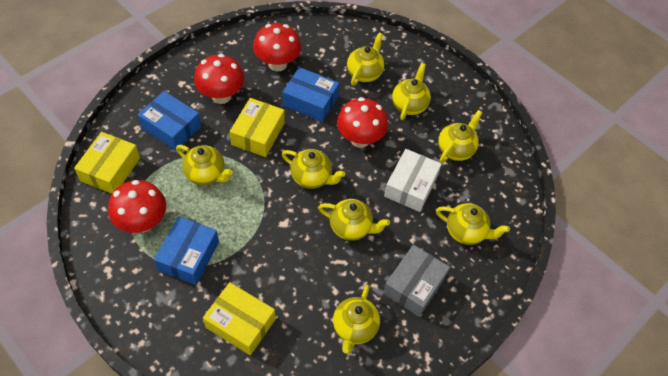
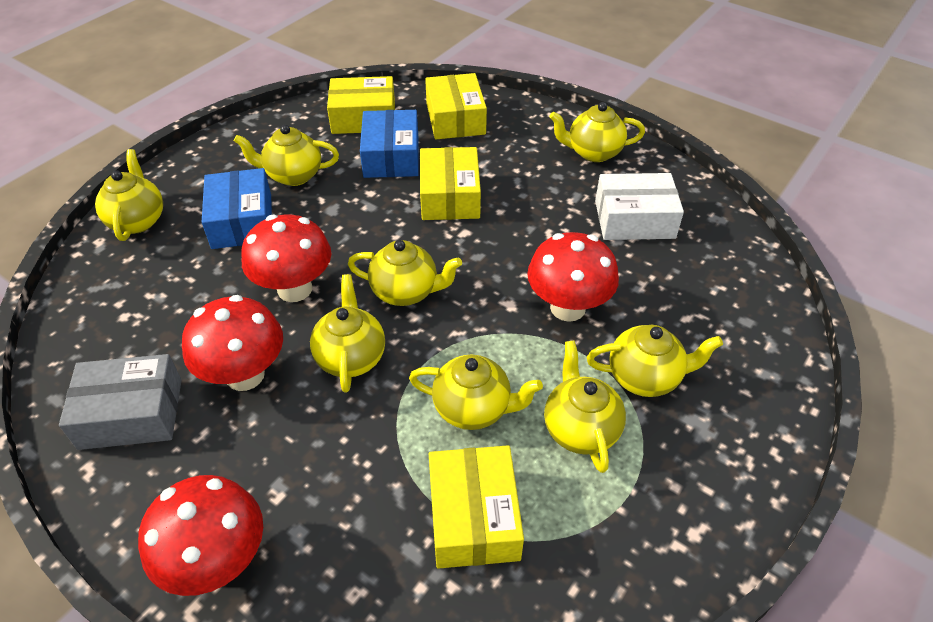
blue box: 3 -> 2
yellow box: 3 -> 4

